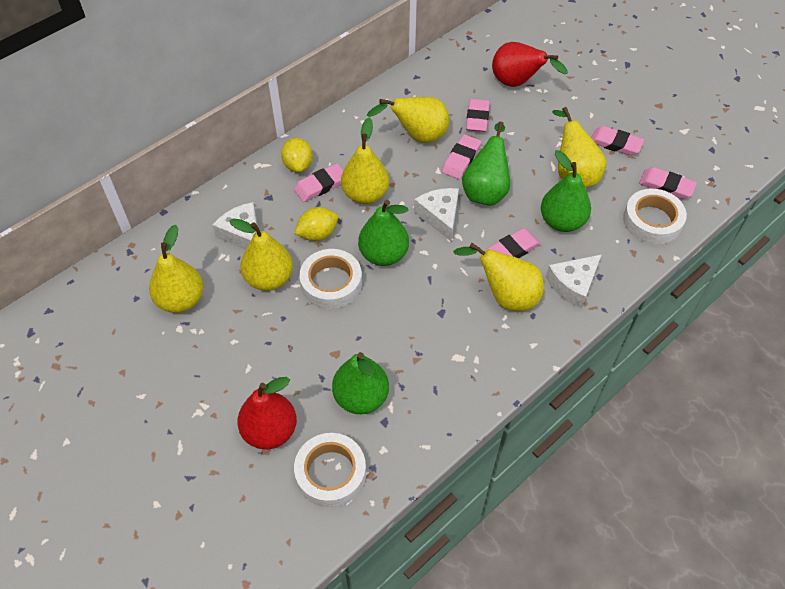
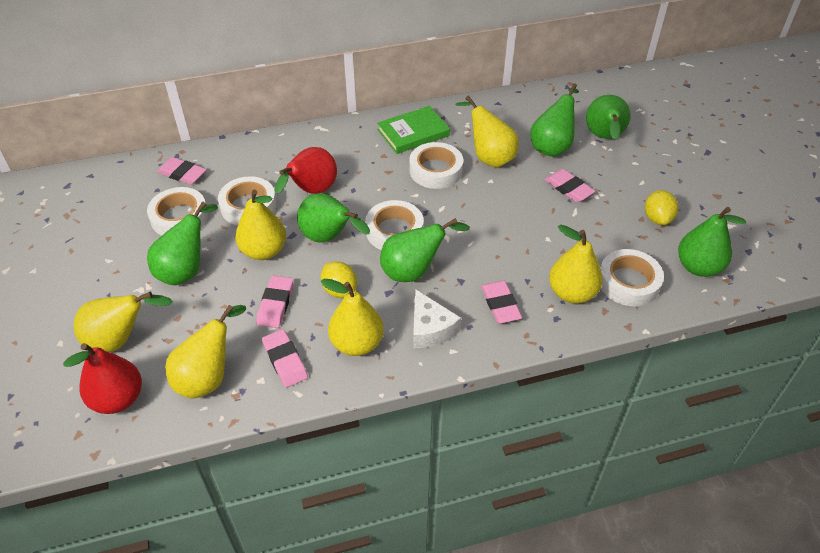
green book: 0 -> 1
green pear: 4 -> 6
pink eraser: 6 -> 5
white cheese: 3 -> 1
white tape: 3 -> 5

